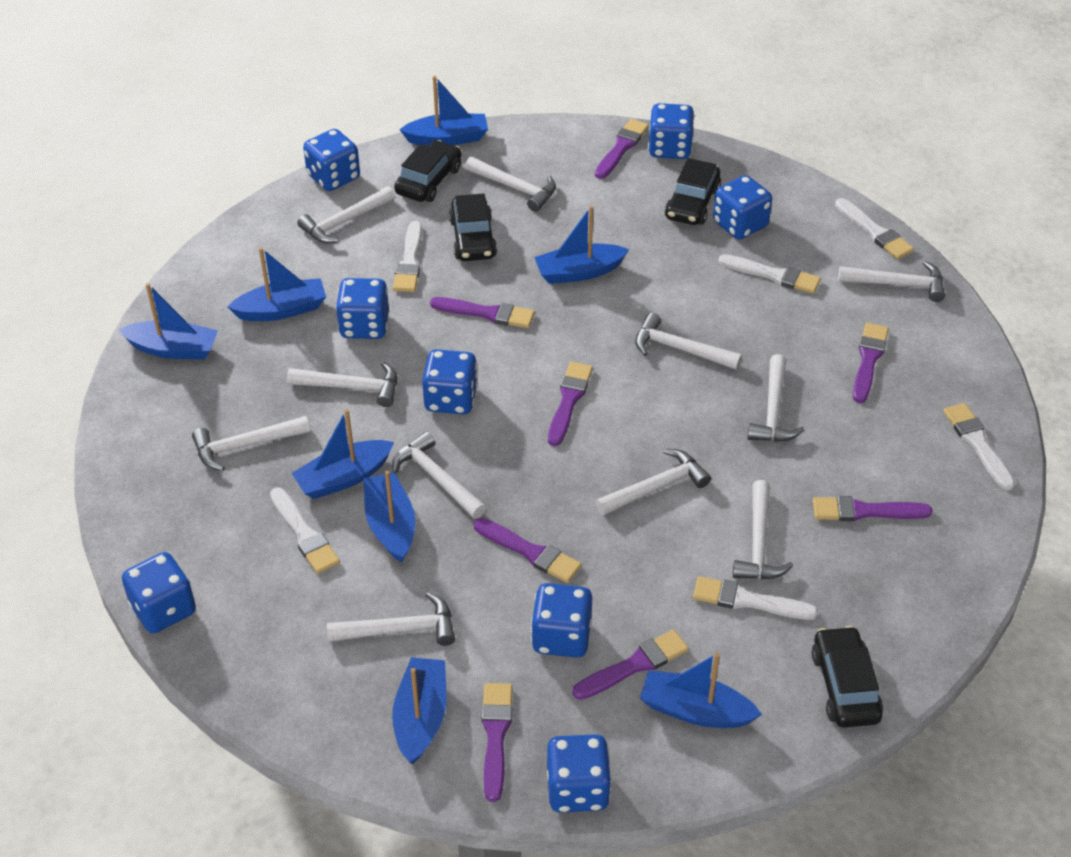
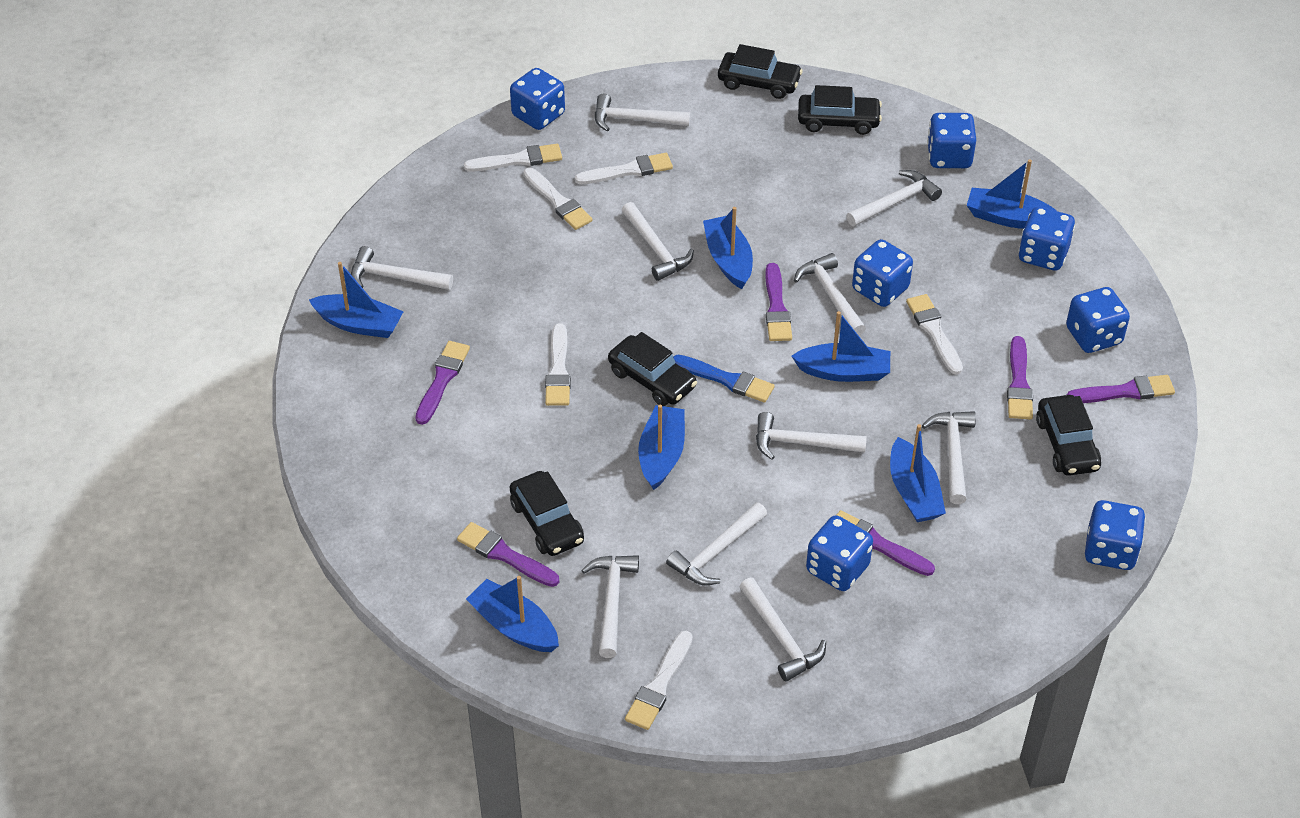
black car: 4 -> 5
blue boat: 8 -> 7
blue brush: 0 -> 1
blue dice: 8 -> 7
purple brush: 8 -> 6
white hammer: 11 -> 10

